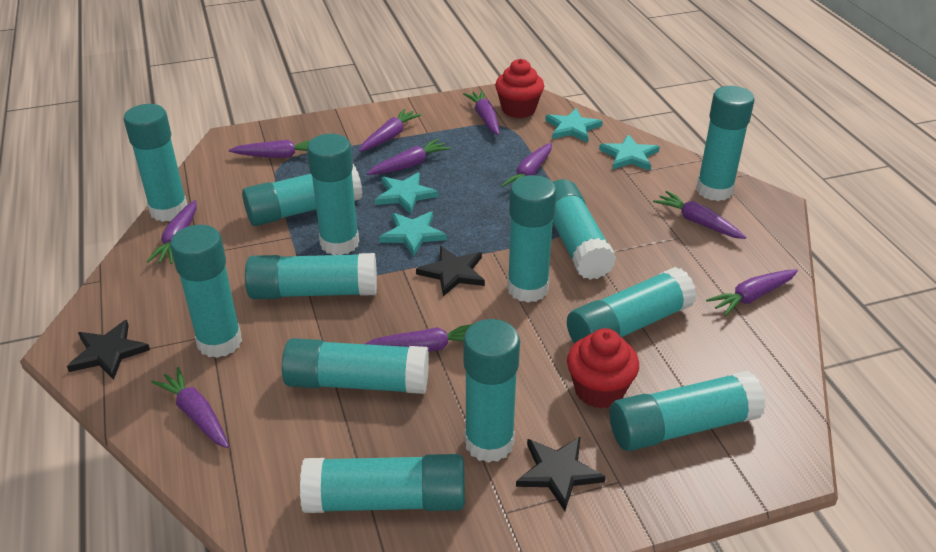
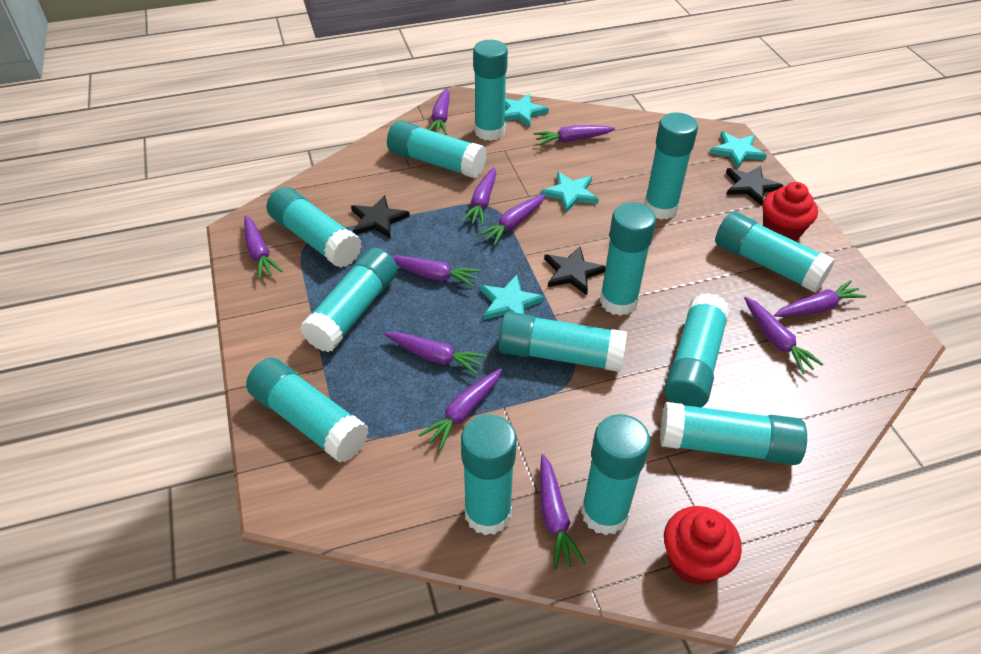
purple carrot: 10 -> 11

